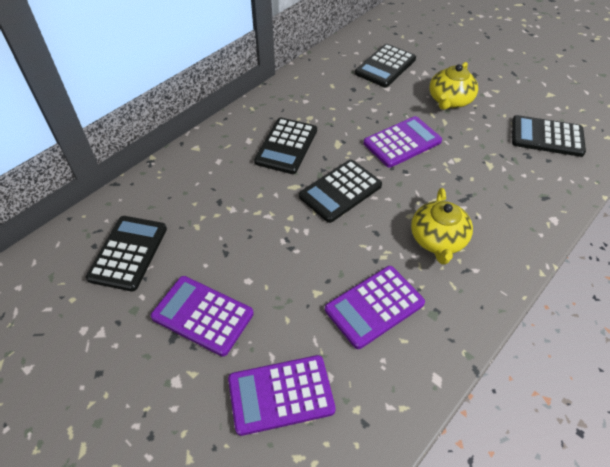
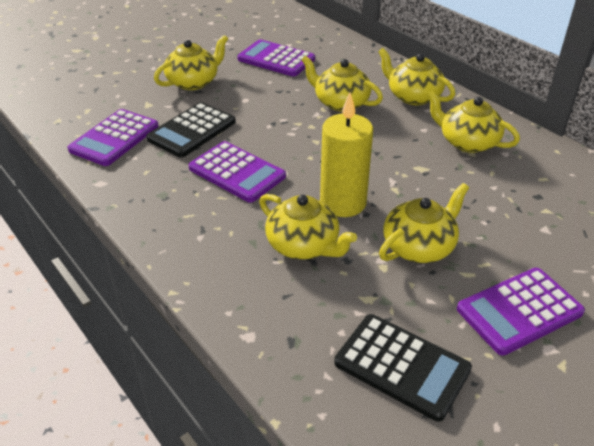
black calculator: 5 -> 2
yellow candle: 0 -> 1
yellow teapot: 2 -> 6

